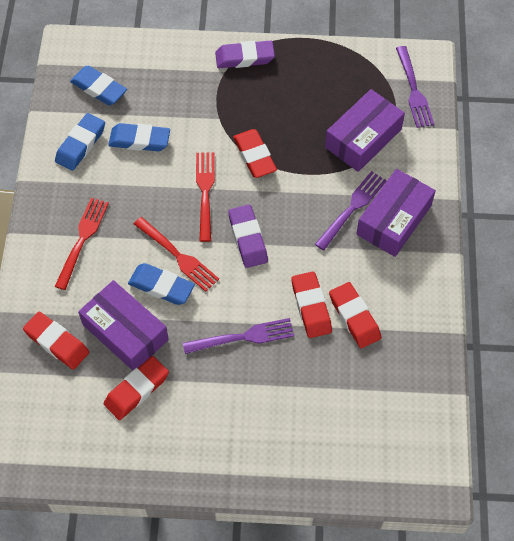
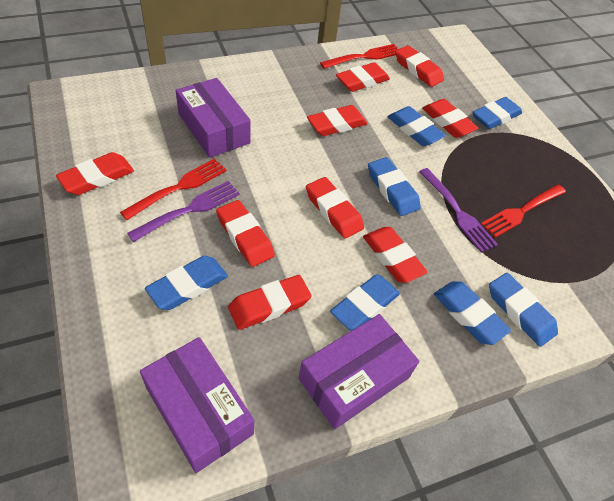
blue eraser: 4 -> 7
purple eraser: 2 -> 0
purple fork: 3 -> 2
red eraser: 5 -> 9

